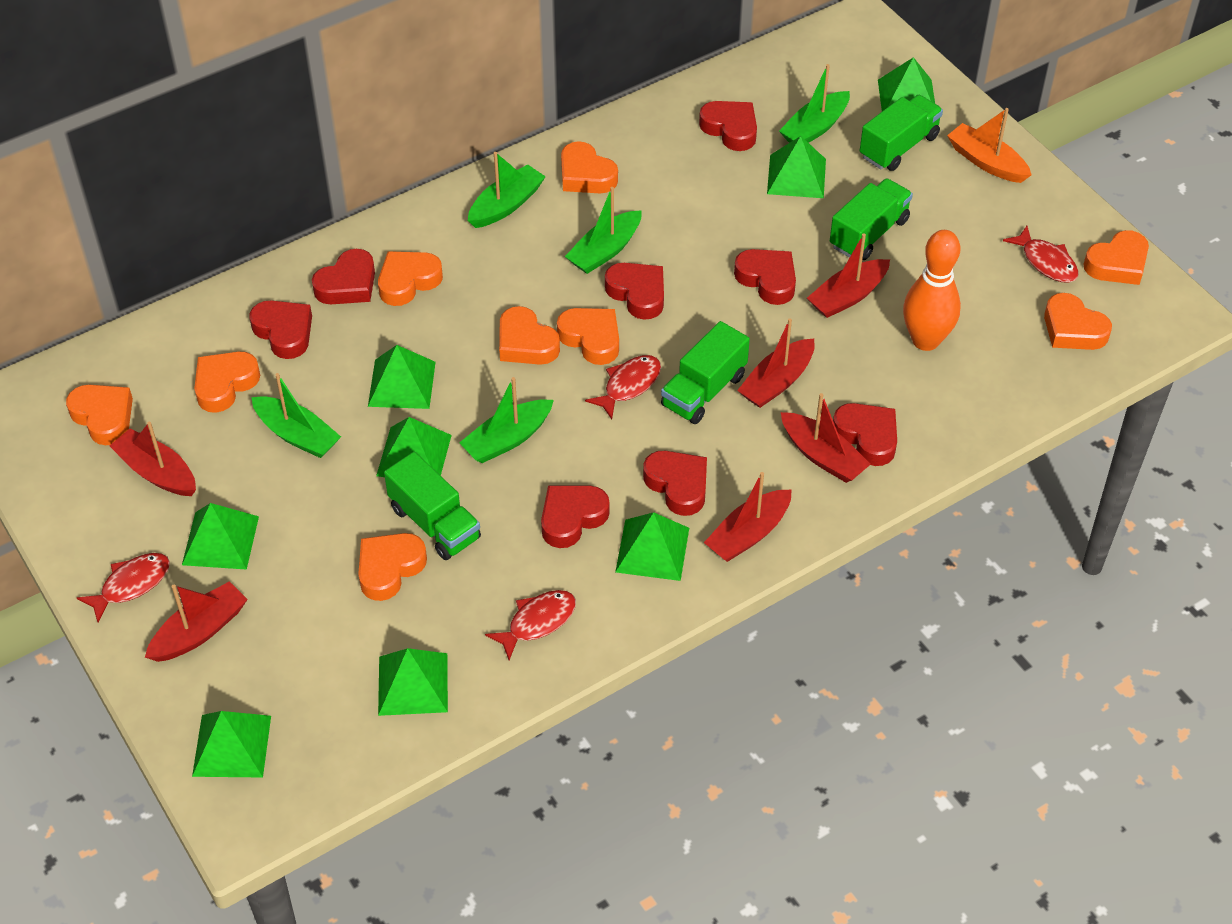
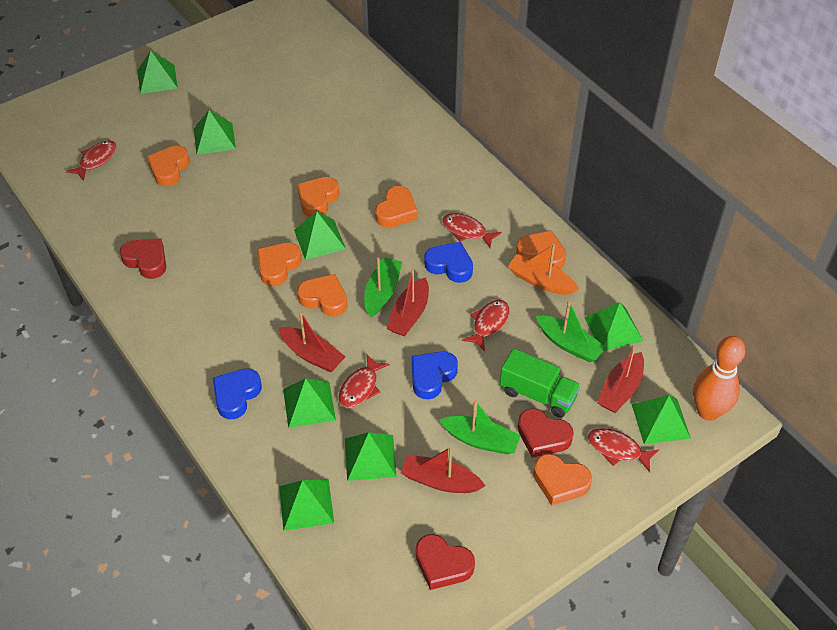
blue heart: 0 -> 3
green boat: 5 -> 3
green truck: 4 -> 1
orange heart: 9 -> 7
red boat: 6 -> 4
red fish: 4 -> 5
red heart: 8 -> 3

